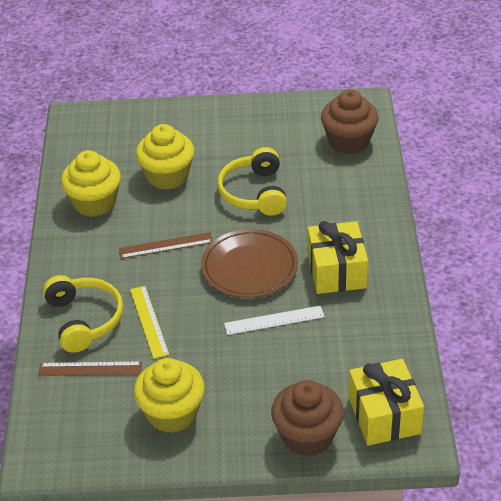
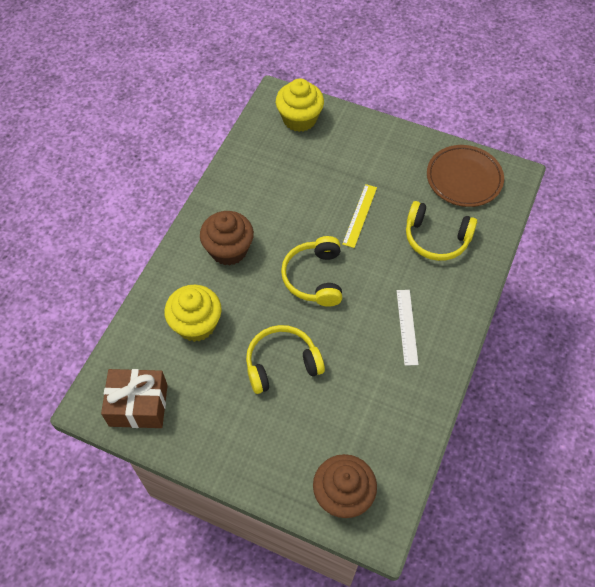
brown gift: 0 -> 1
brown ruler: 2 -> 0
yellow cupcake: 3 -> 2
yellow gift: 2 -> 0
yellow headphones: 2 -> 3

